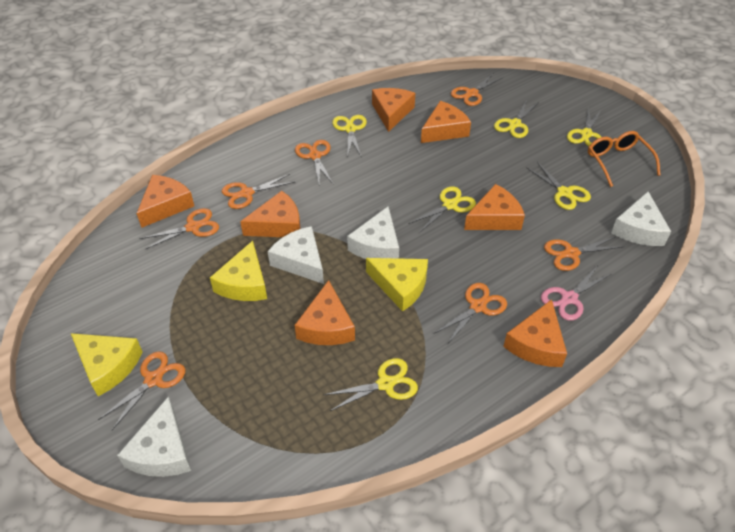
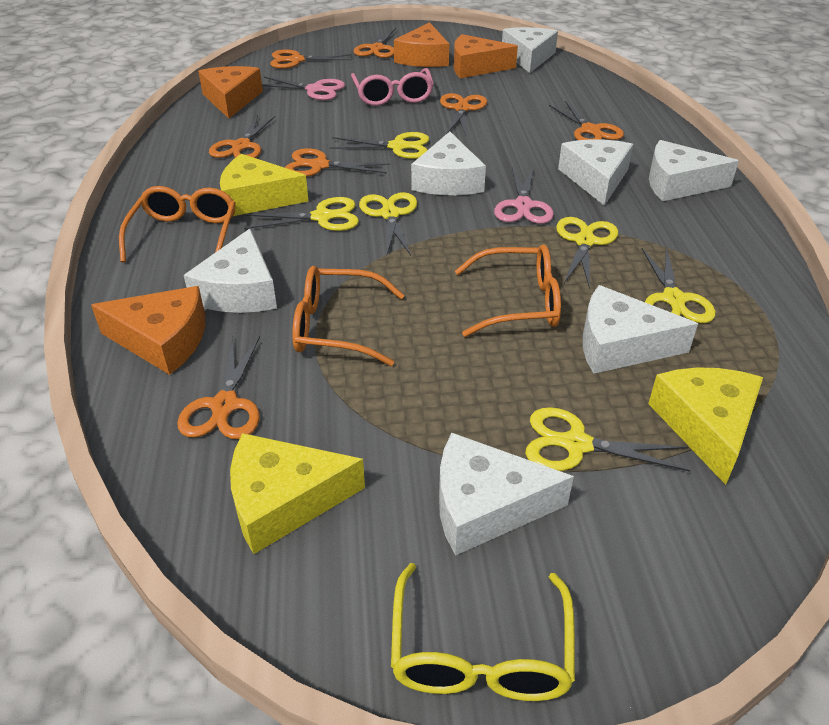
orange cheese: 7 -> 4
orange glasses: 1 -> 3
pink glasses: 0 -> 1
pink scissors: 1 -> 2
white cheese: 4 -> 7
yellow glasses: 0 -> 1

